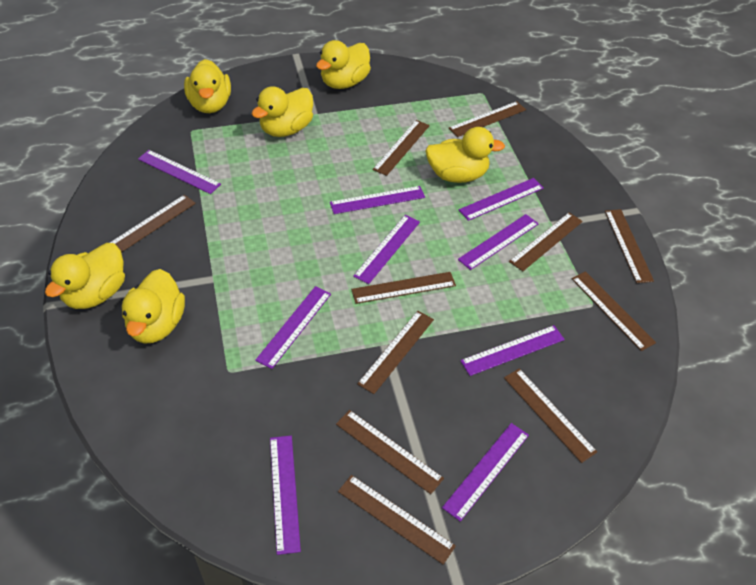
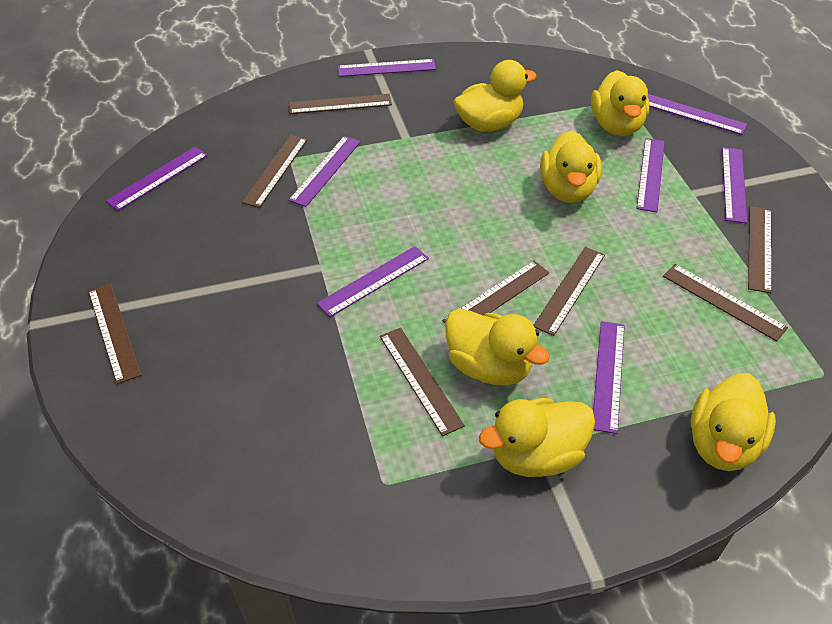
brown ruler: 11 -> 8
purple ruler: 9 -> 8

